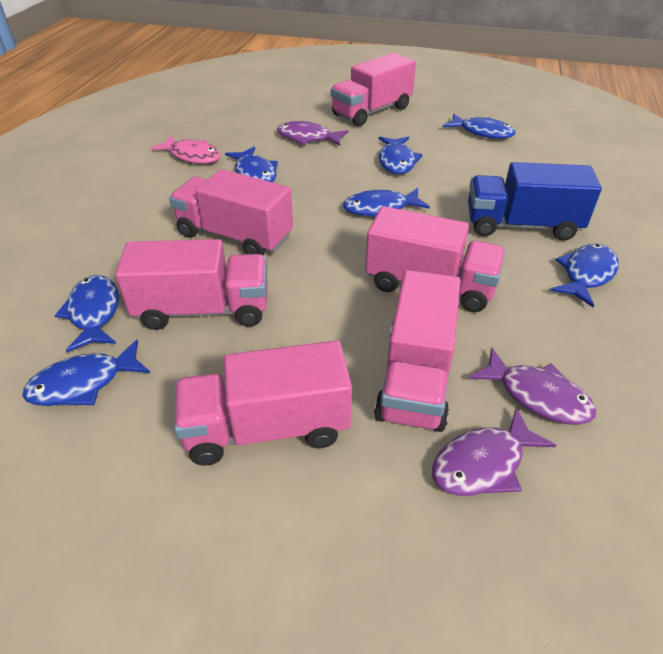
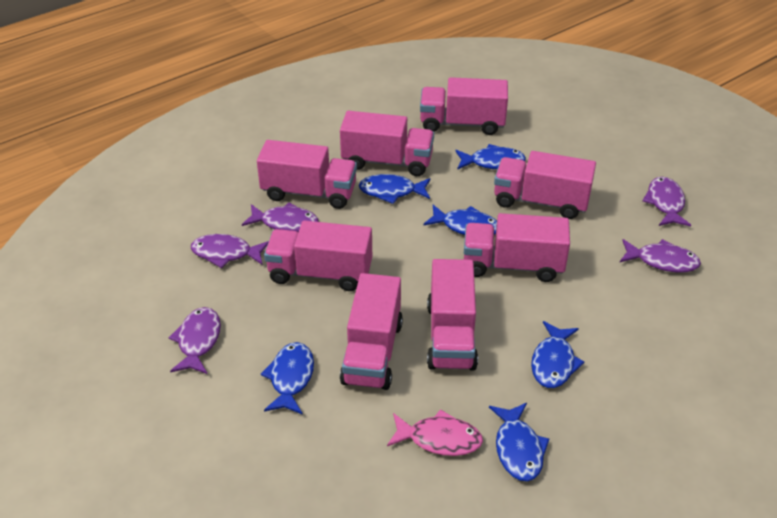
blue fish: 7 -> 6
blue truck: 1 -> 0
pink truck: 6 -> 8
purple fish: 3 -> 5

